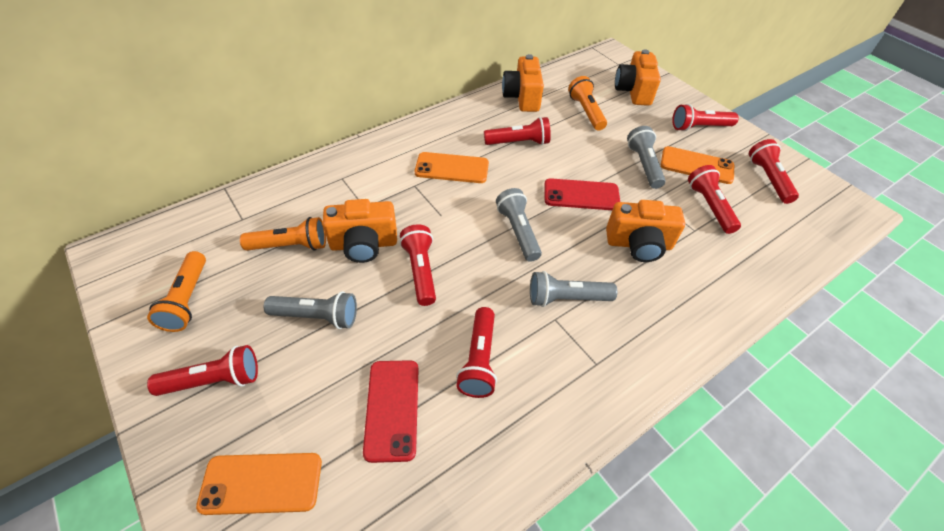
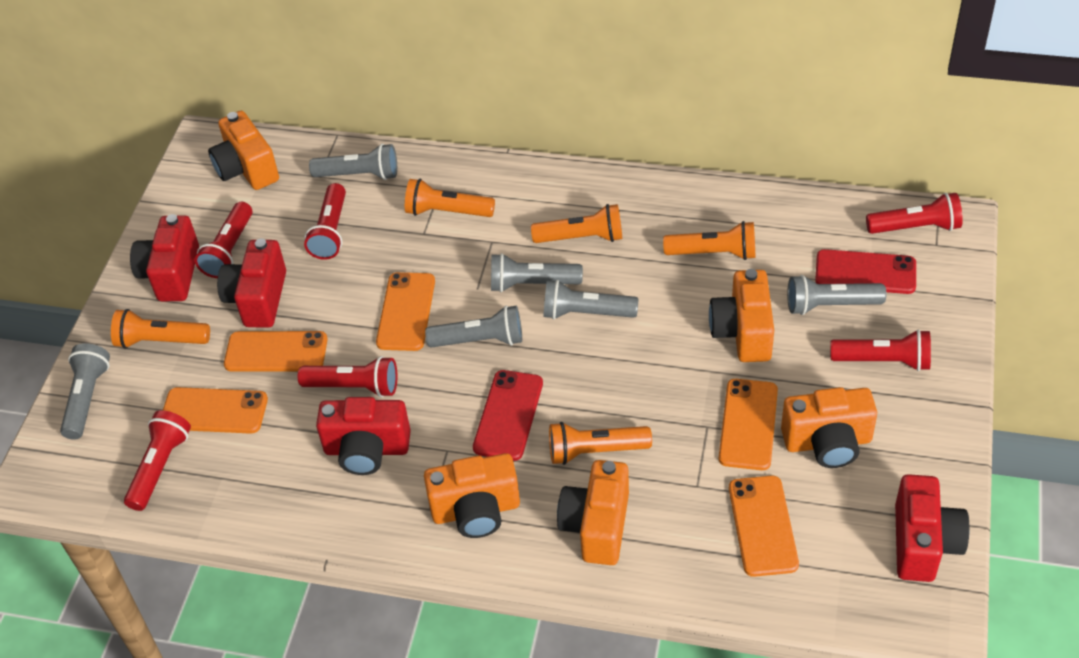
grey flashlight: 4 -> 6
orange camera: 4 -> 5
orange flashlight: 3 -> 5
orange phone: 3 -> 5
red camera: 0 -> 4
red flashlight: 7 -> 6

